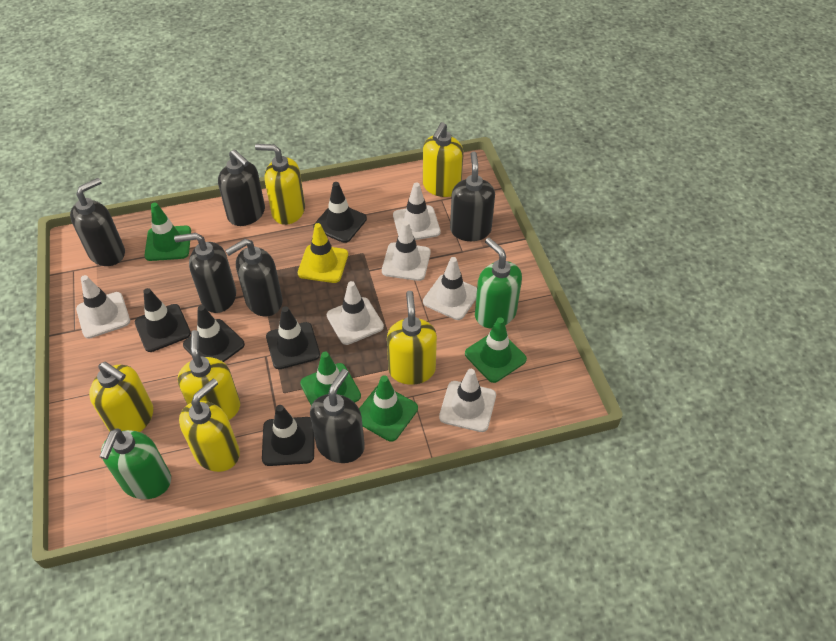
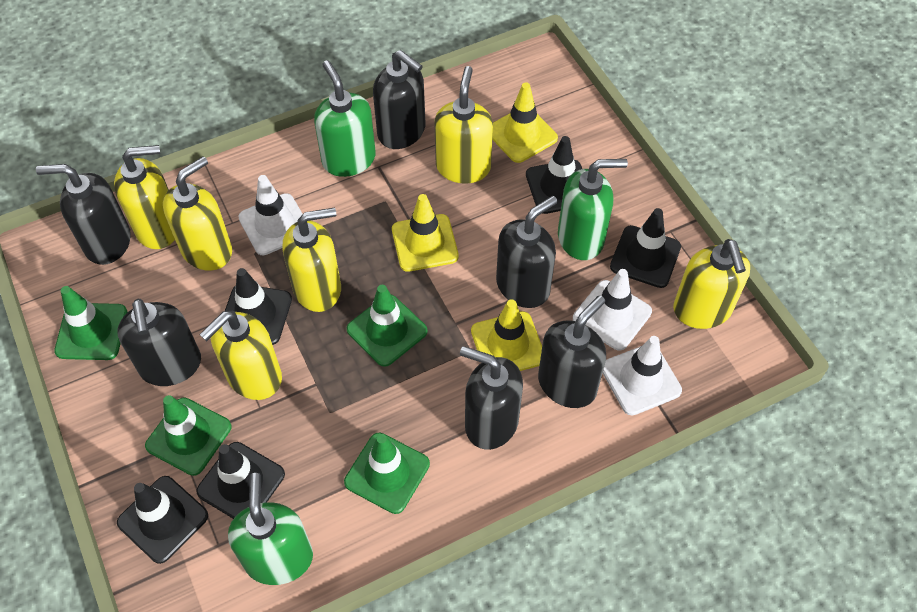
green soap dispenser: 2 -> 3
white traffic cone: 6 -> 3
yellow traffic cone: 1 -> 3

